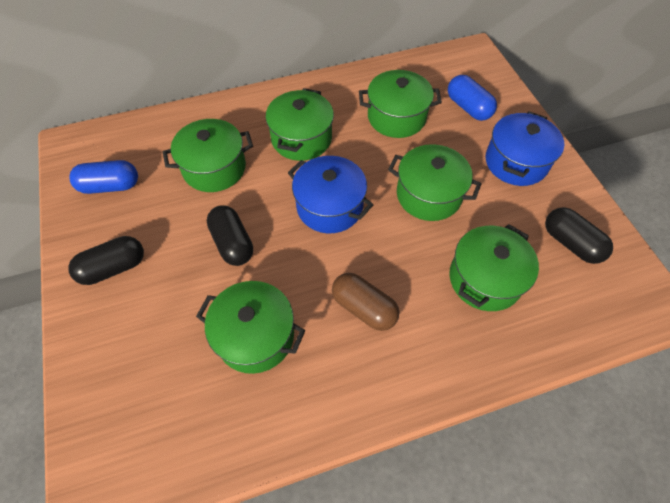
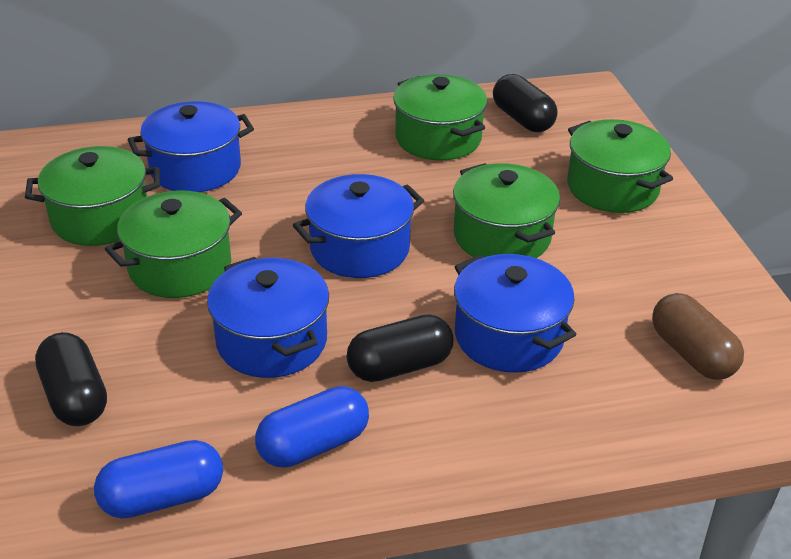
blue pot: 2 -> 4
green pot: 6 -> 5

